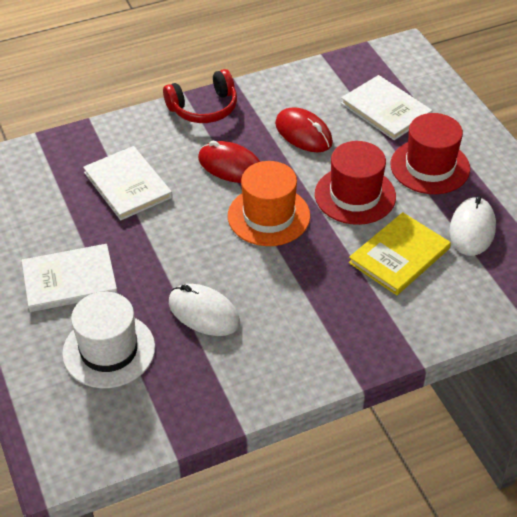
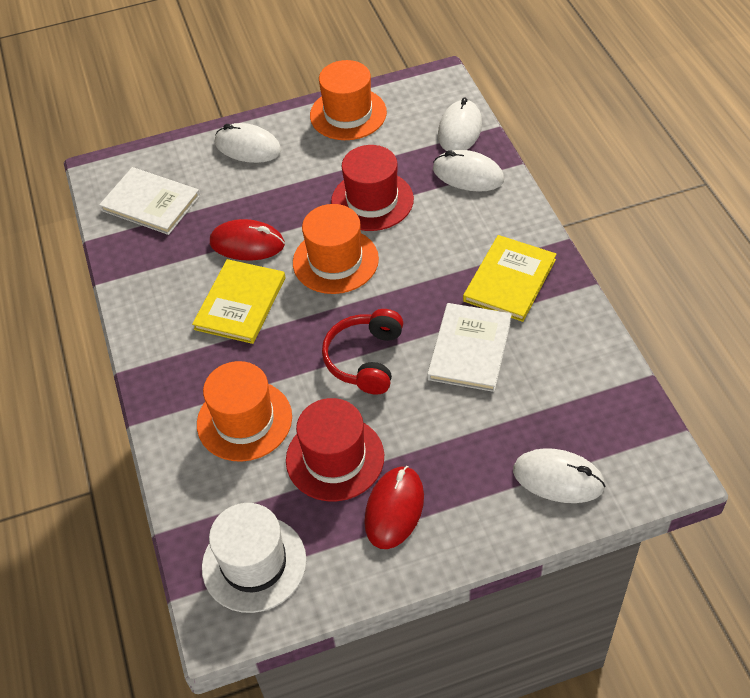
orange hat: 1 -> 3
white book: 3 -> 2
white mouse: 2 -> 4
yellow book: 1 -> 2

